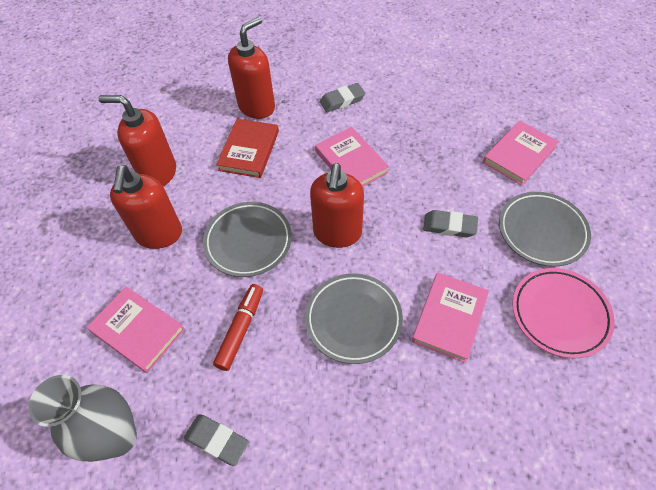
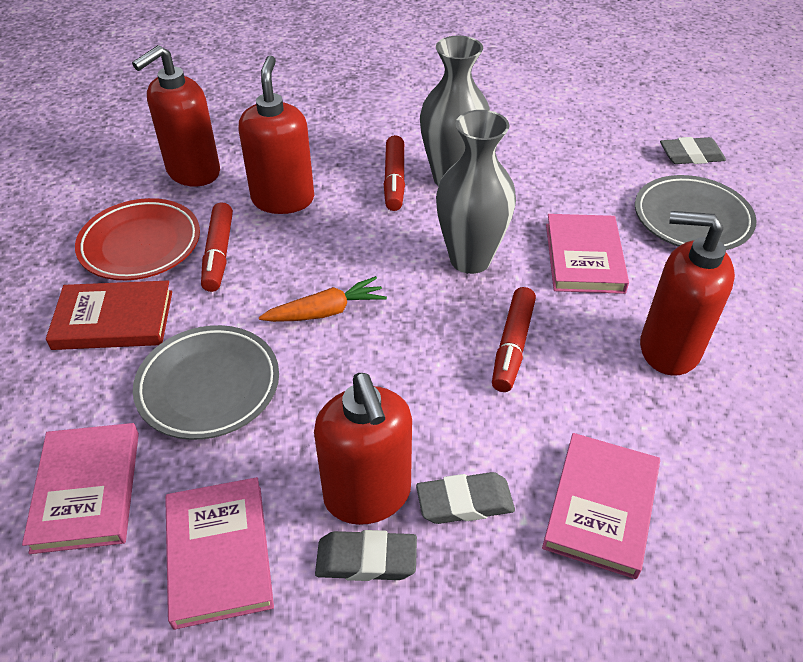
grey plate: 3 -> 2
grey vase: 1 -> 2
orange carrot: 0 -> 1
pink plate: 1 -> 0
red marker: 1 -> 3
red plate: 0 -> 1

